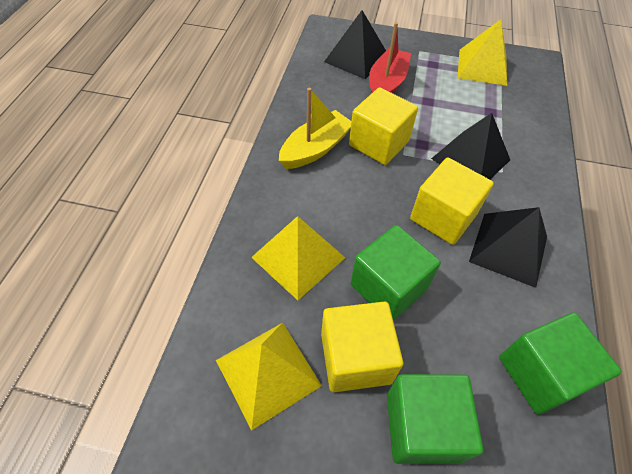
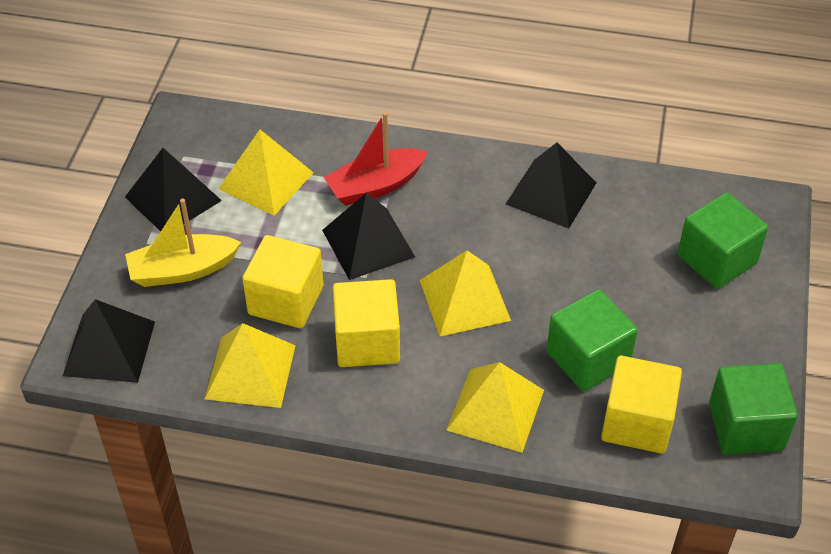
black pyramid: 3 -> 4
yellow pyramid: 3 -> 4

